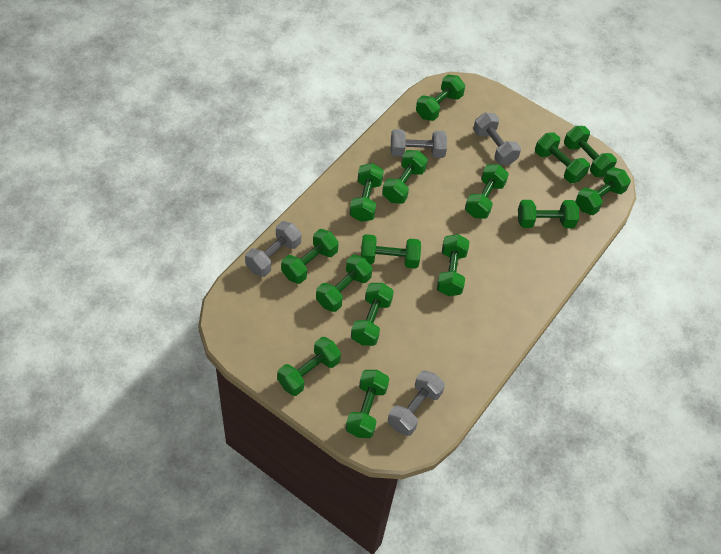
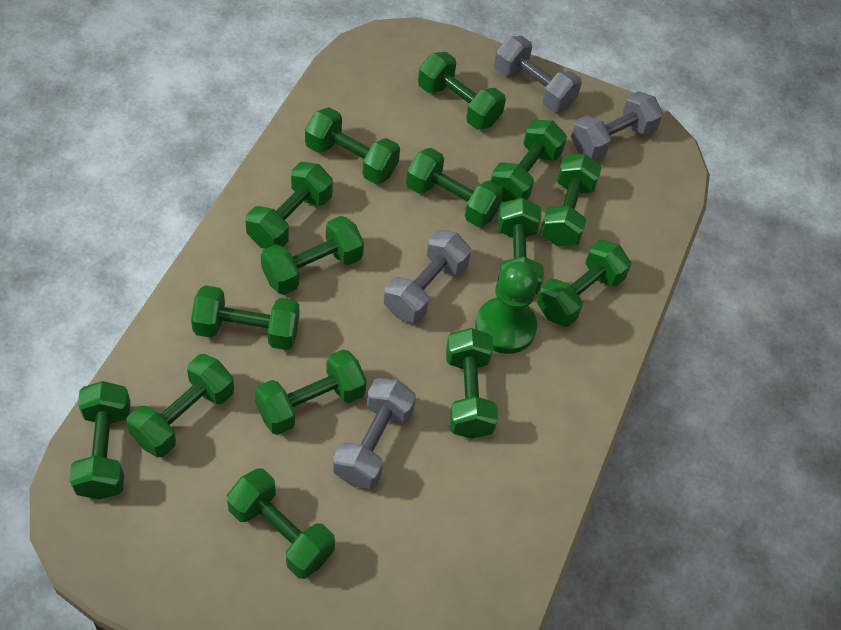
green pawn: 0 -> 1

